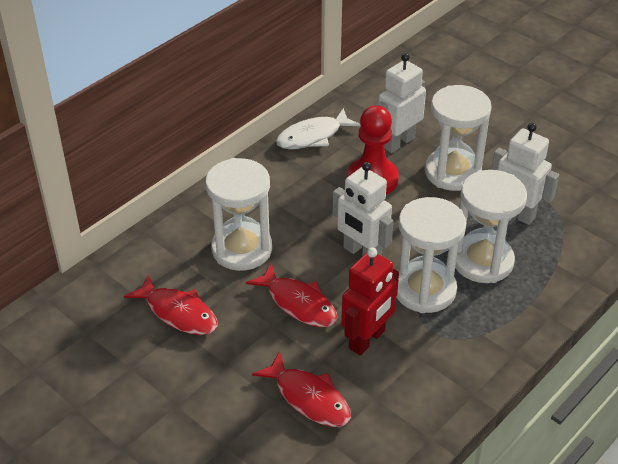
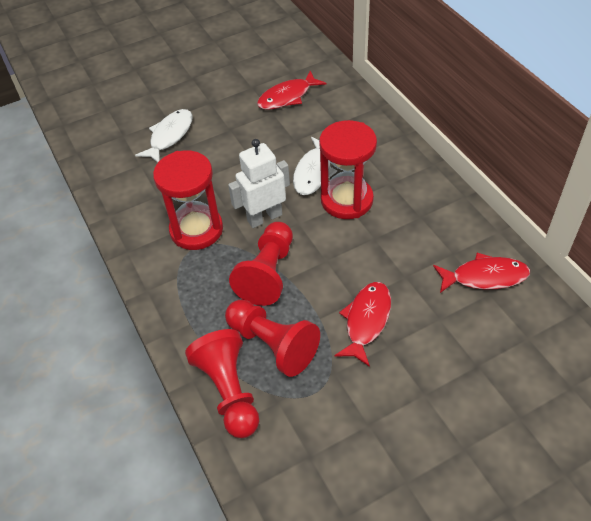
red hourglass: 0 -> 2
red pawn: 1 -> 3
red robot: 1 -> 0
white fish: 1 -> 2
white hourglass: 4 -> 0
white robot: 3 -> 1

